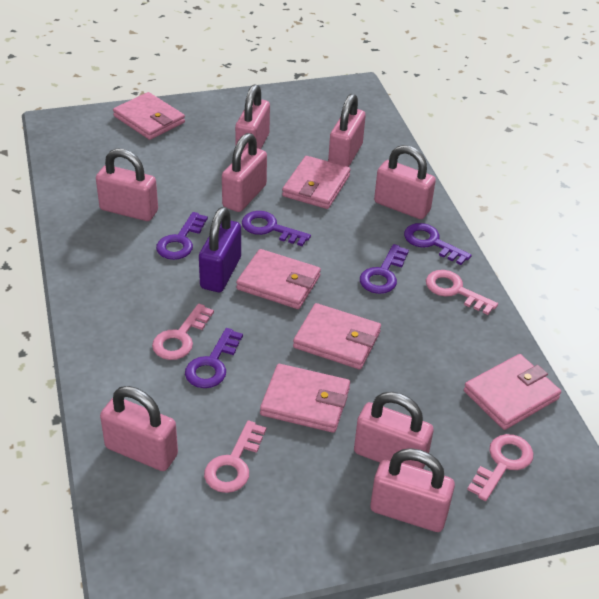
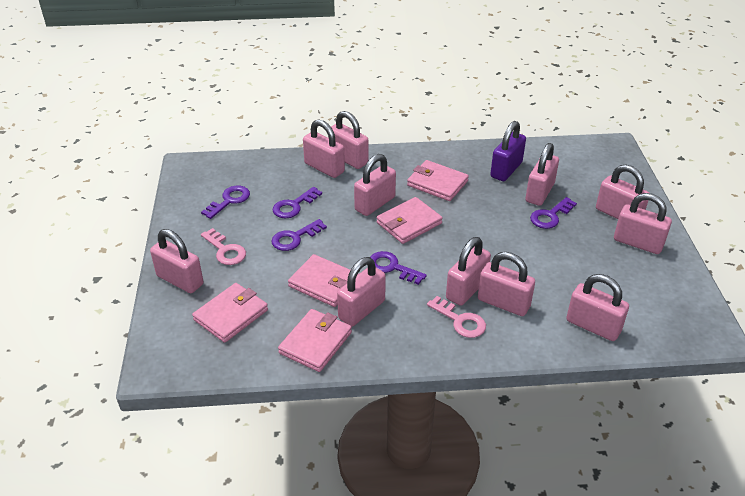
pink key: 4 -> 2
pink padlock: 8 -> 11
pink wallet: 6 -> 5

